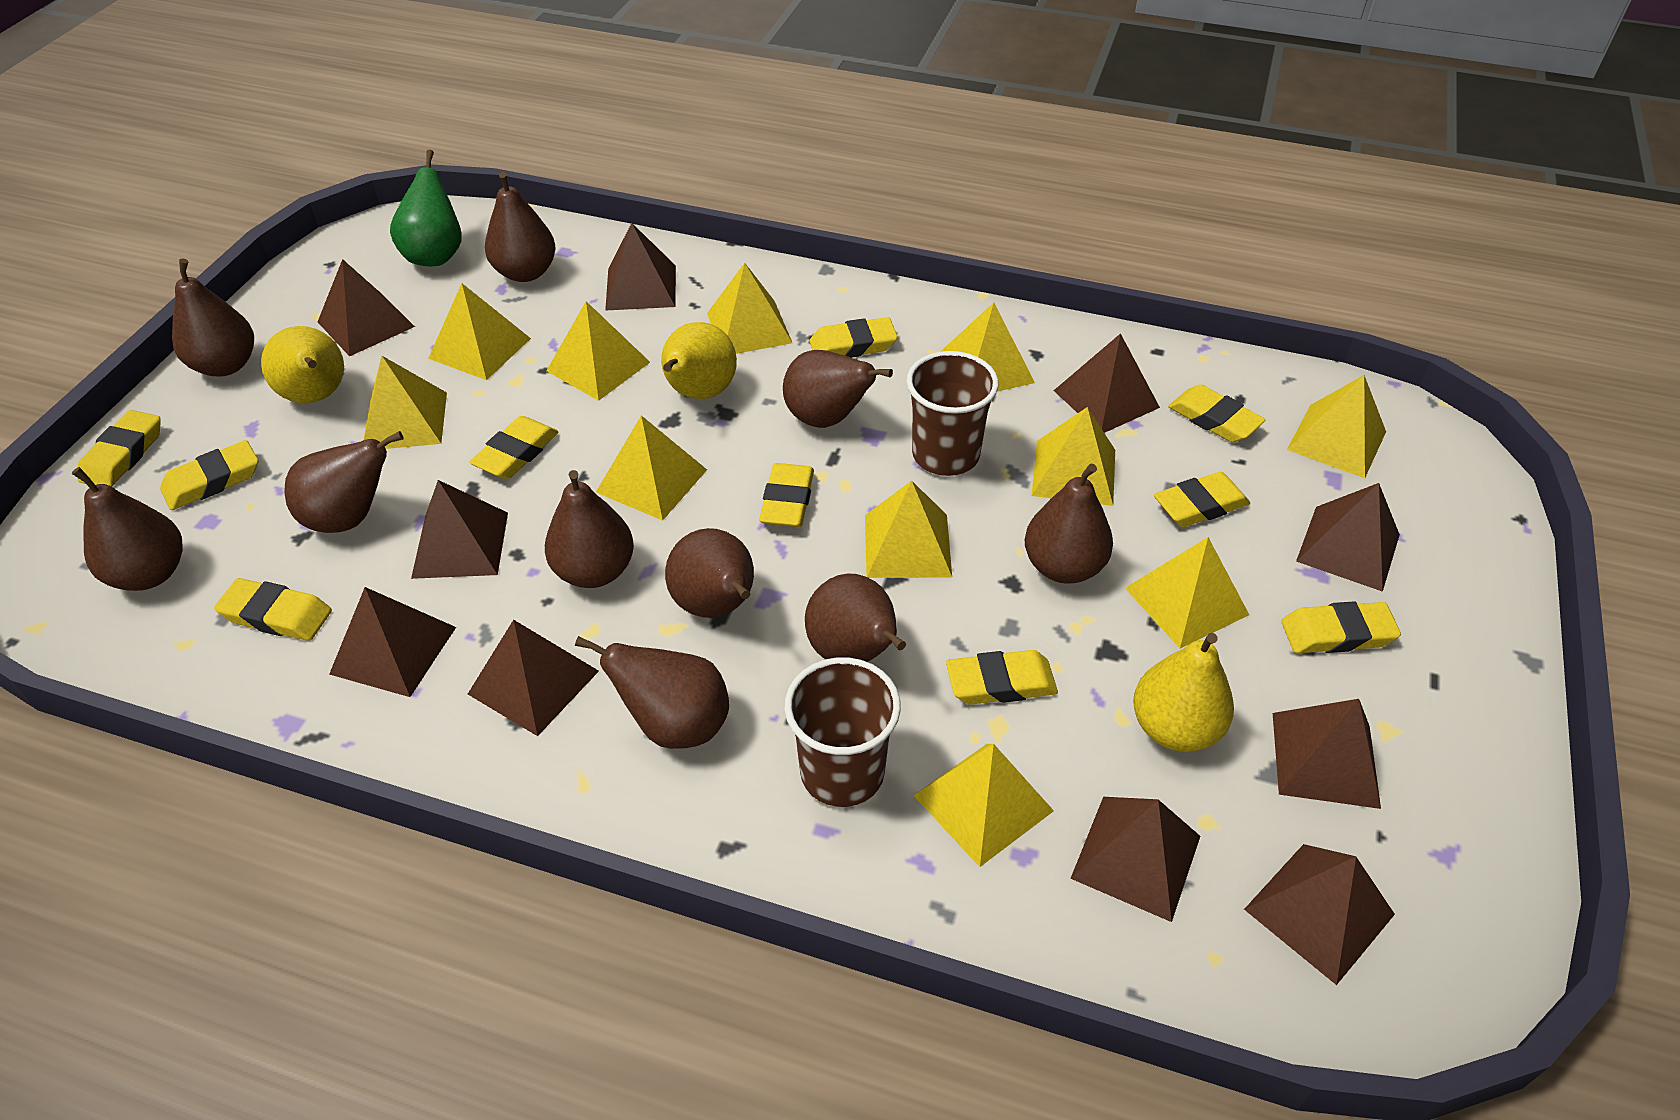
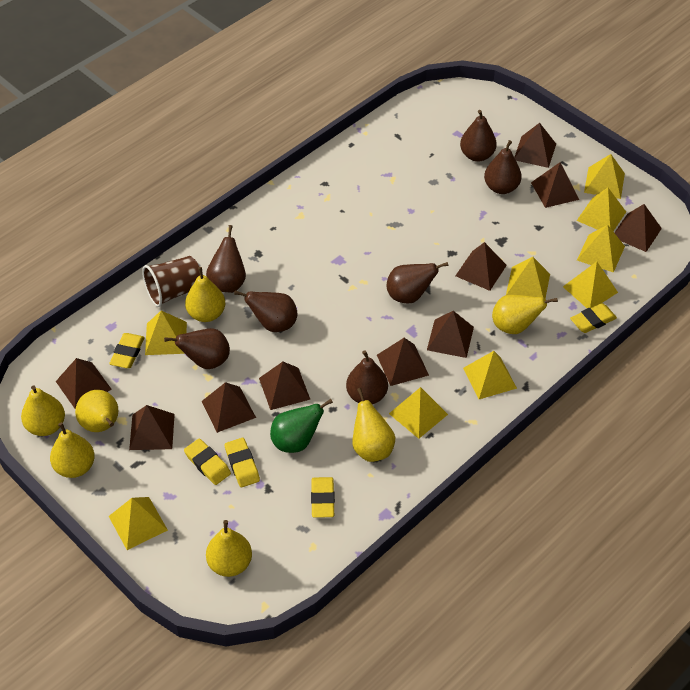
brown cup: 2 -> 1
brown pear: 10 -> 7
yellow eraser: 10 -> 5
yellow pear: 3 -> 7
yellow pyramid: 11 -> 9

